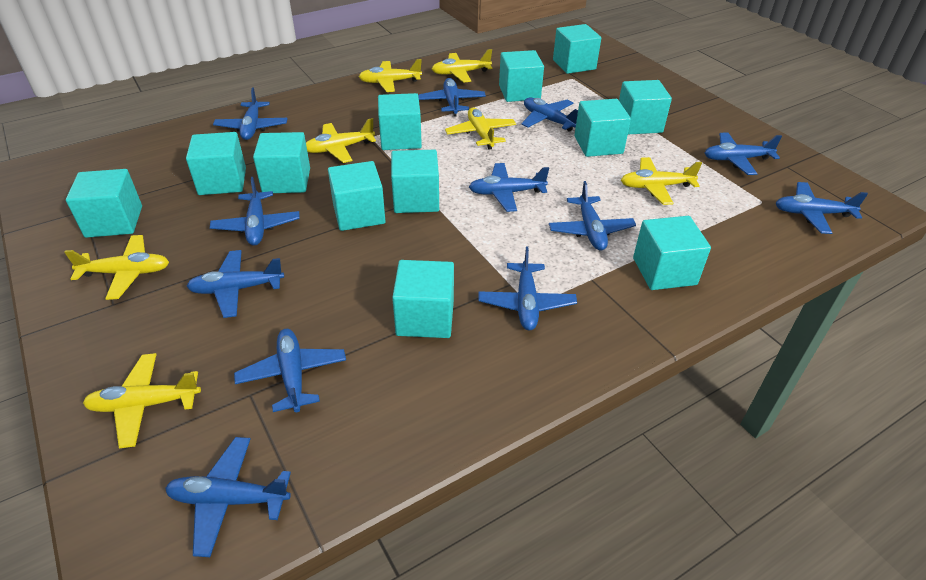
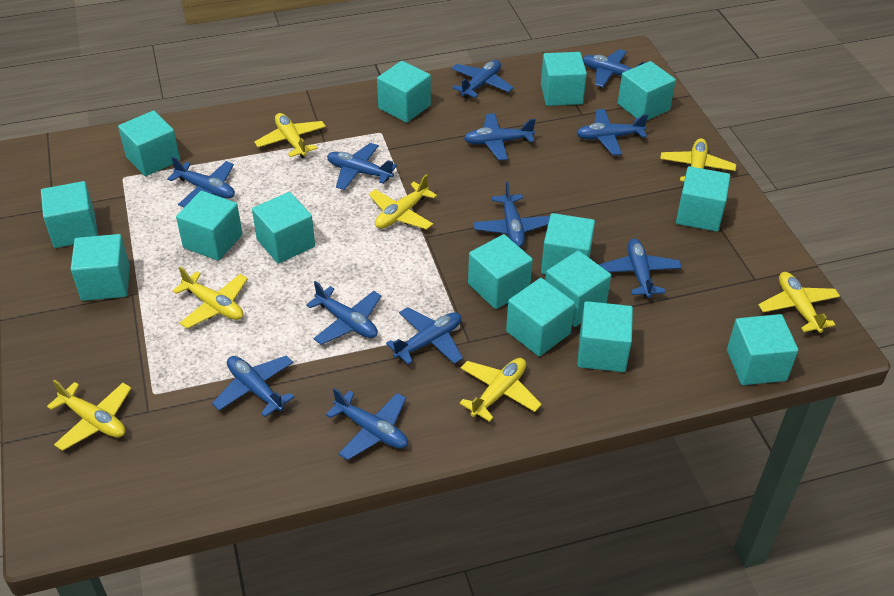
turquoise cube: 12 -> 15

